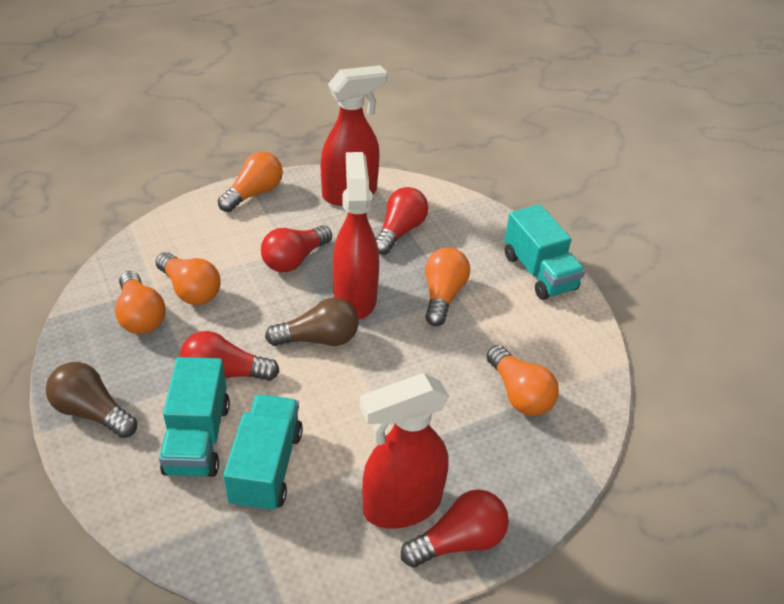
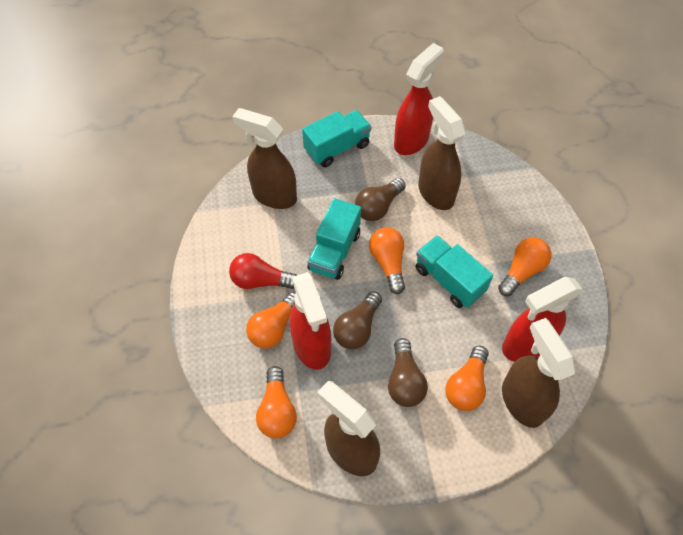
brown light bulb: 2 -> 3
brown spray bottle: 0 -> 4
red light bulb: 4 -> 1

